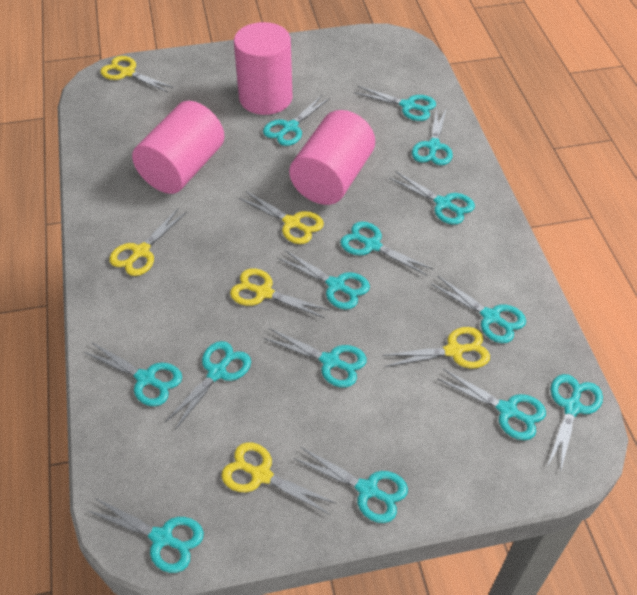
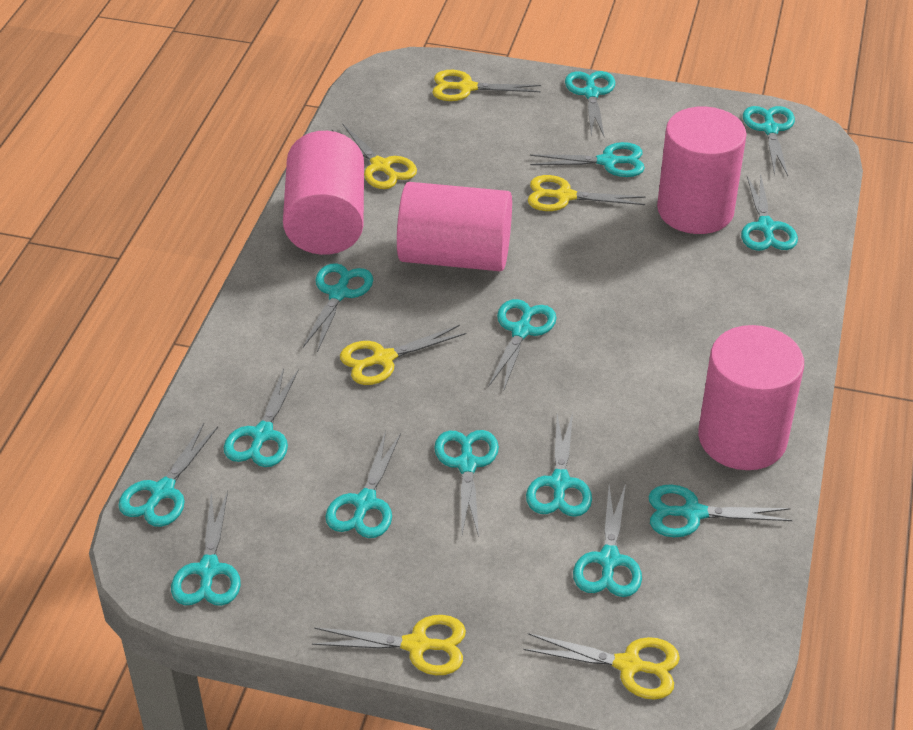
pink cylinder: 3 -> 4

